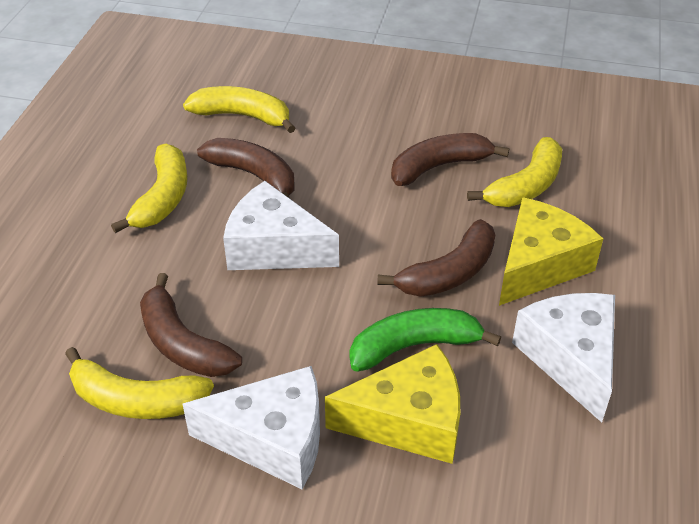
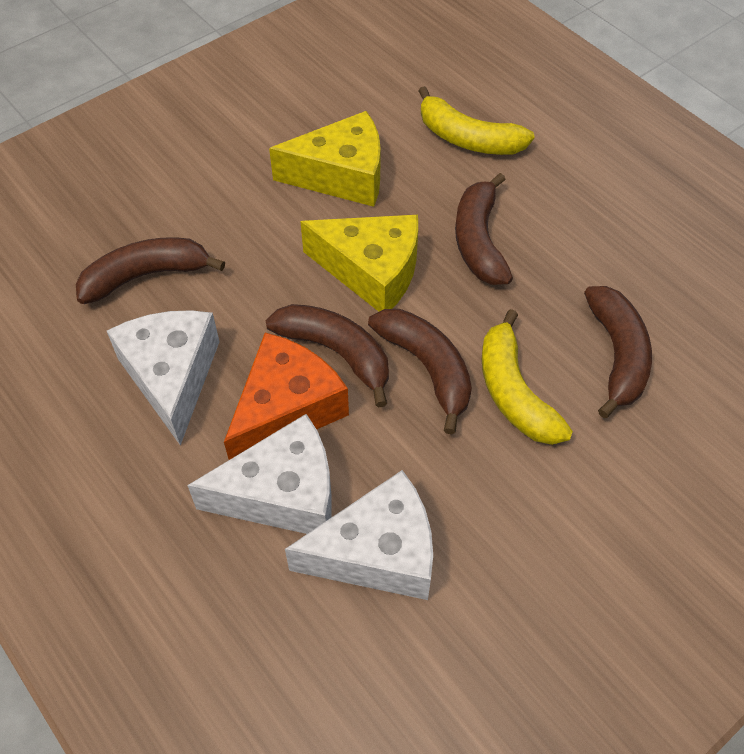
brown banana: 4 -> 5
green banana: 1 -> 0
orange cheese: 0 -> 1
yellow banana: 4 -> 2

